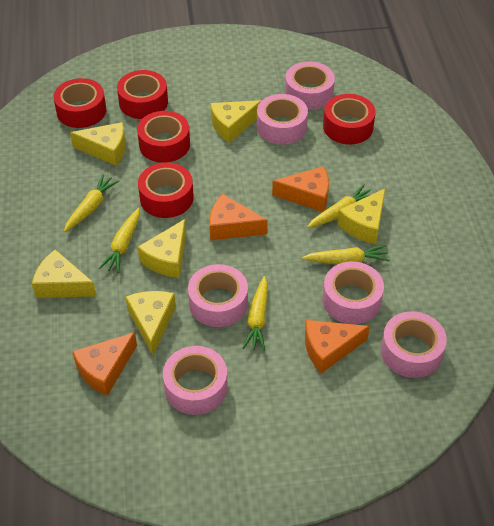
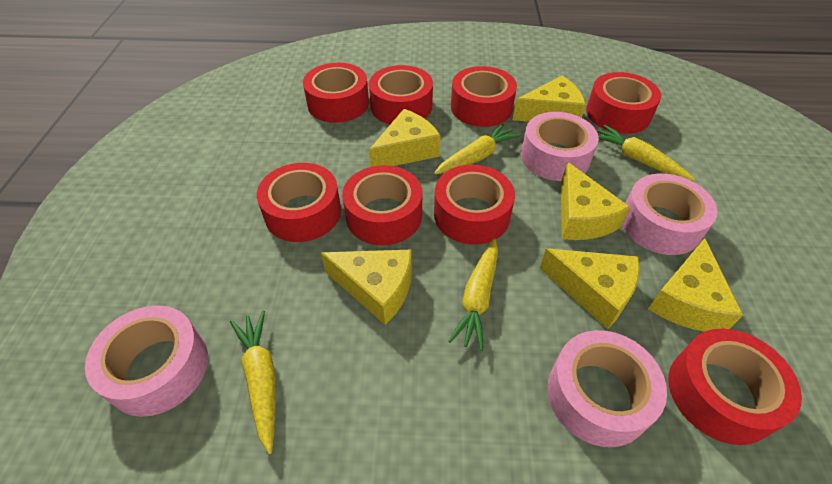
orange cheese: 4 -> 0
pink tape: 6 -> 4
red tape: 5 -> 8
yellow carrot: 5 -> 4

